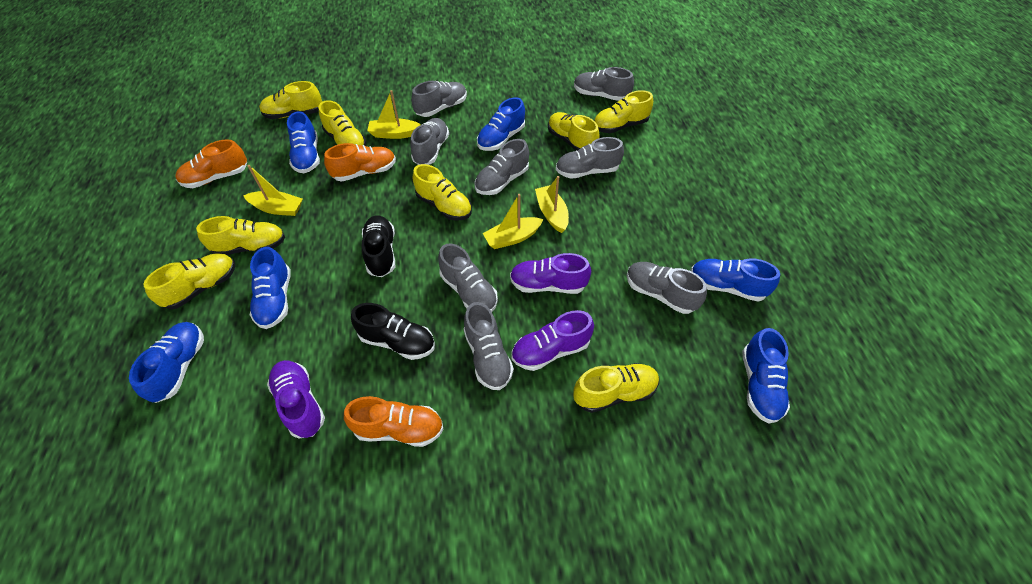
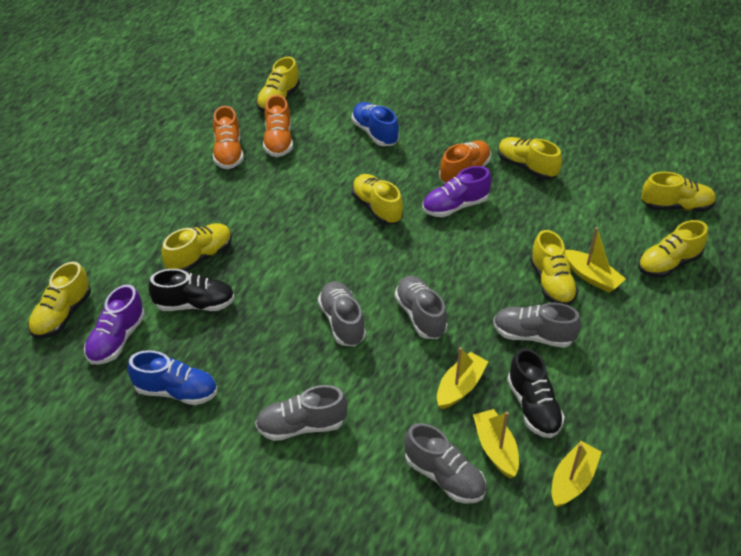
blue shoe: 6 -> 2
grey shoe: 8 -> 5
purple shoe: 3 -> 2

